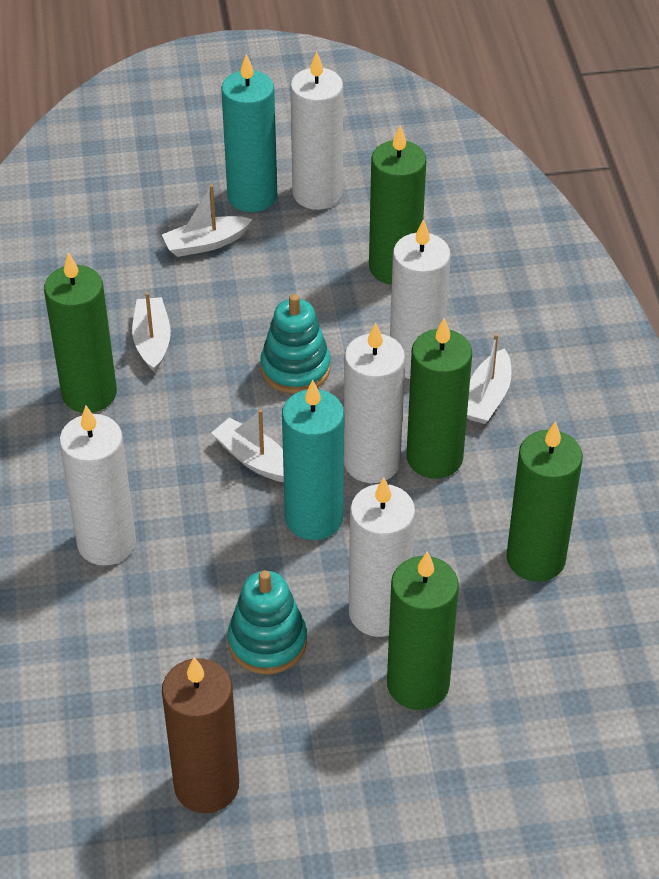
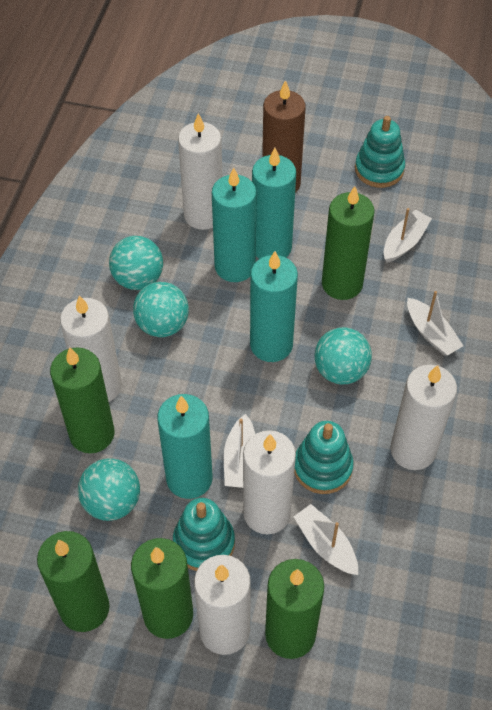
turquoise ball: 0 -> 4
turquoise candle: 2 -> 4
turquoise stacking toy: 2 -> 3

